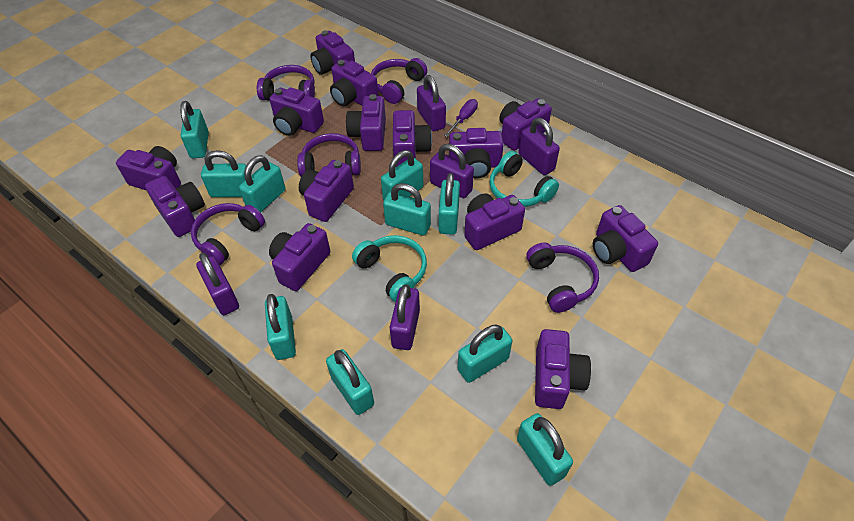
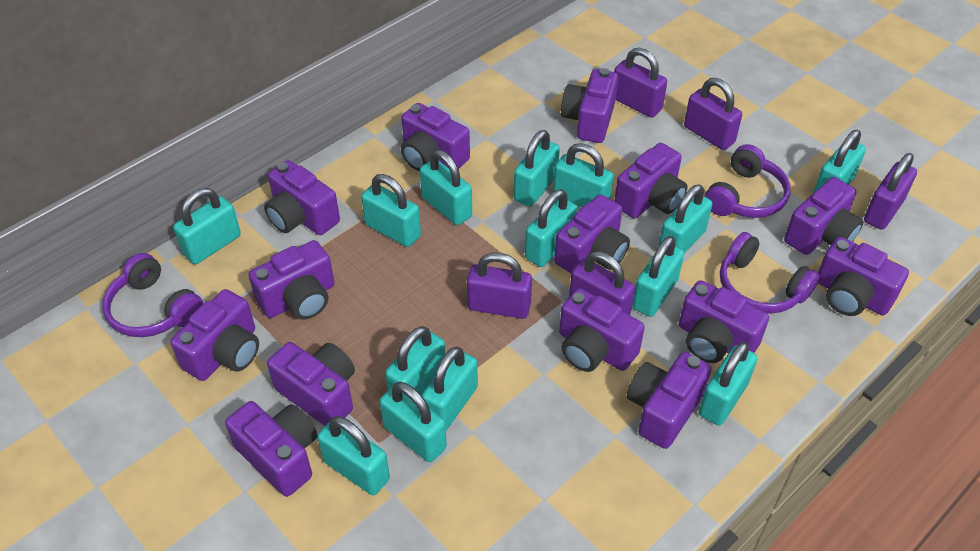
purple headphones: 5 -> 3
purple screwdriver: 1 -> 0
turquoise headphones: 2 -> 0
turquoise padlock: 10 -> 14

